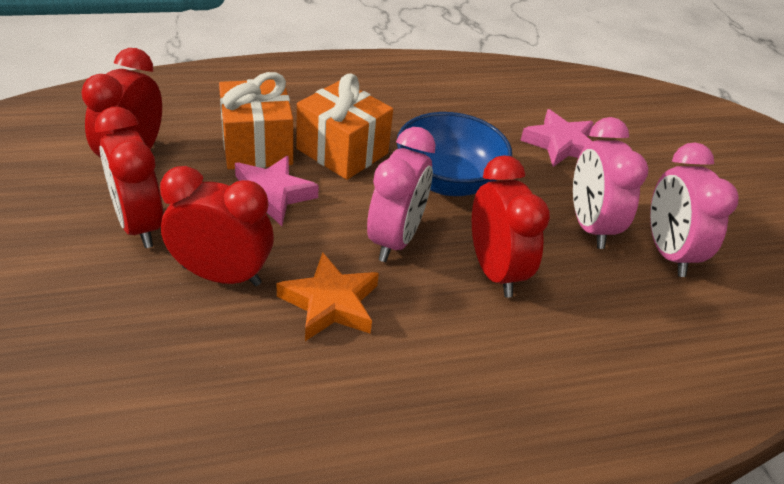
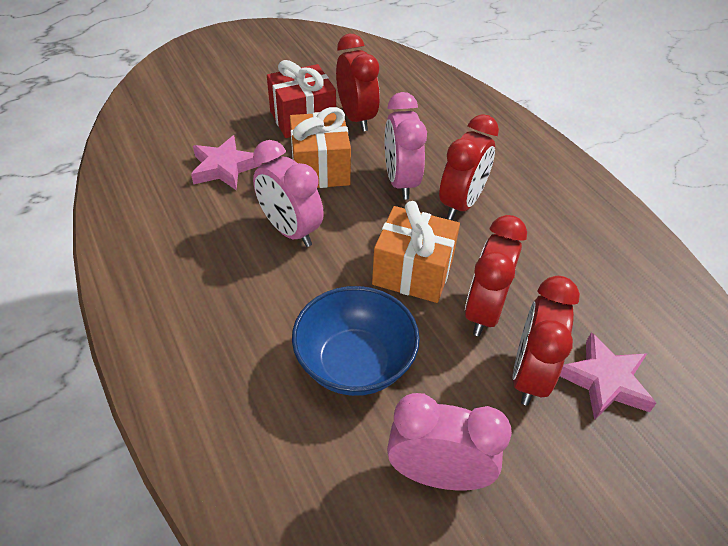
orange star: 1 -> 0
red gift: 0 -> 1

